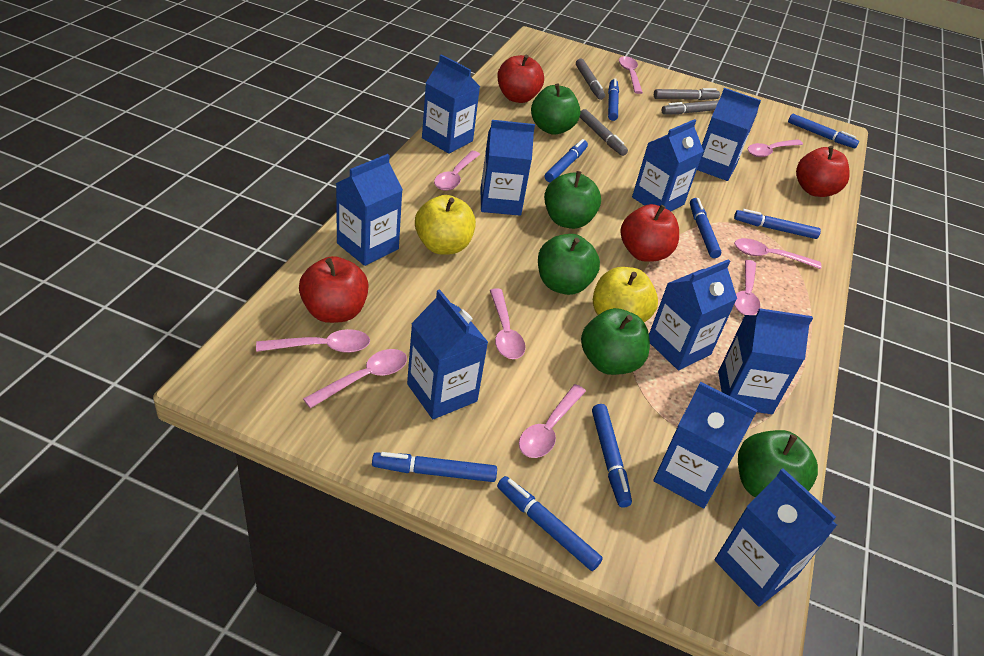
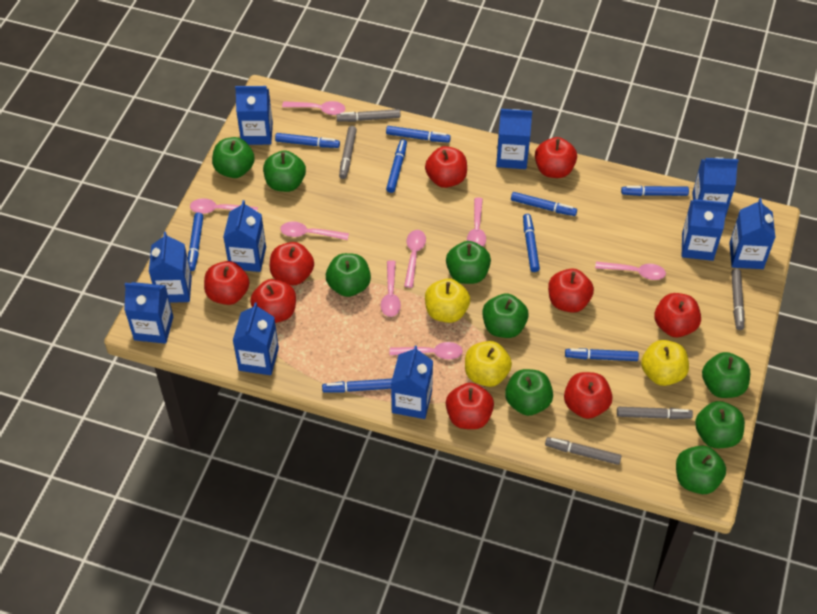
blue marker: 8 -> 9
green apple: 5 -> 9
grey marker: 4 -> 5
pink spoon: 9 -> 8
red apple: 4 -> 9
yellow apple: 2 -> 3

